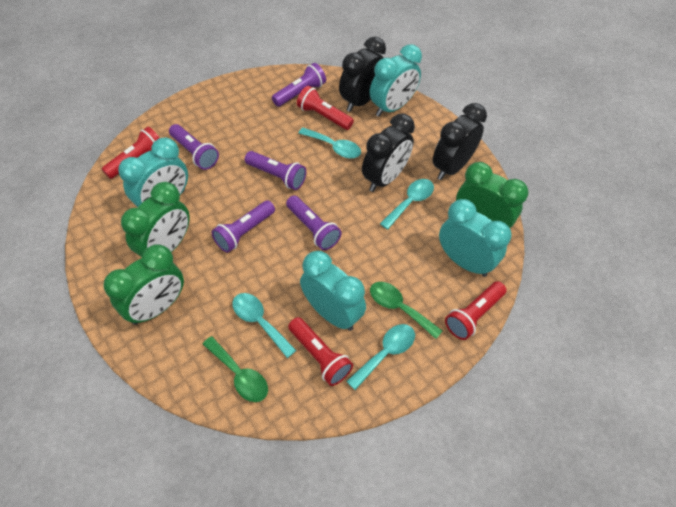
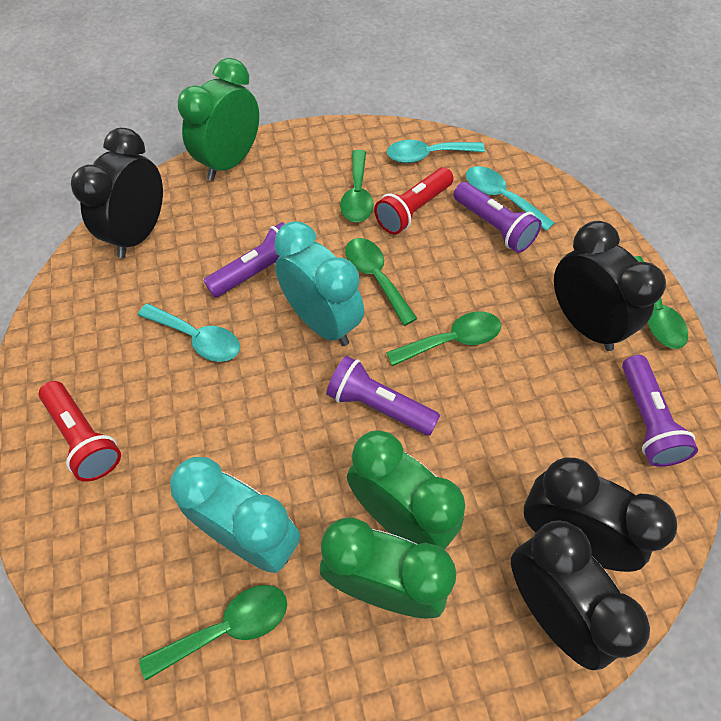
black clock: 3 -> 4
green spoon: 2 -> 5
purple flashlight: 5 -> 4
red flashlight: 4 -> 2
turquoise clock: 4 -> 2
turquoise spoon: 4 -> 3

